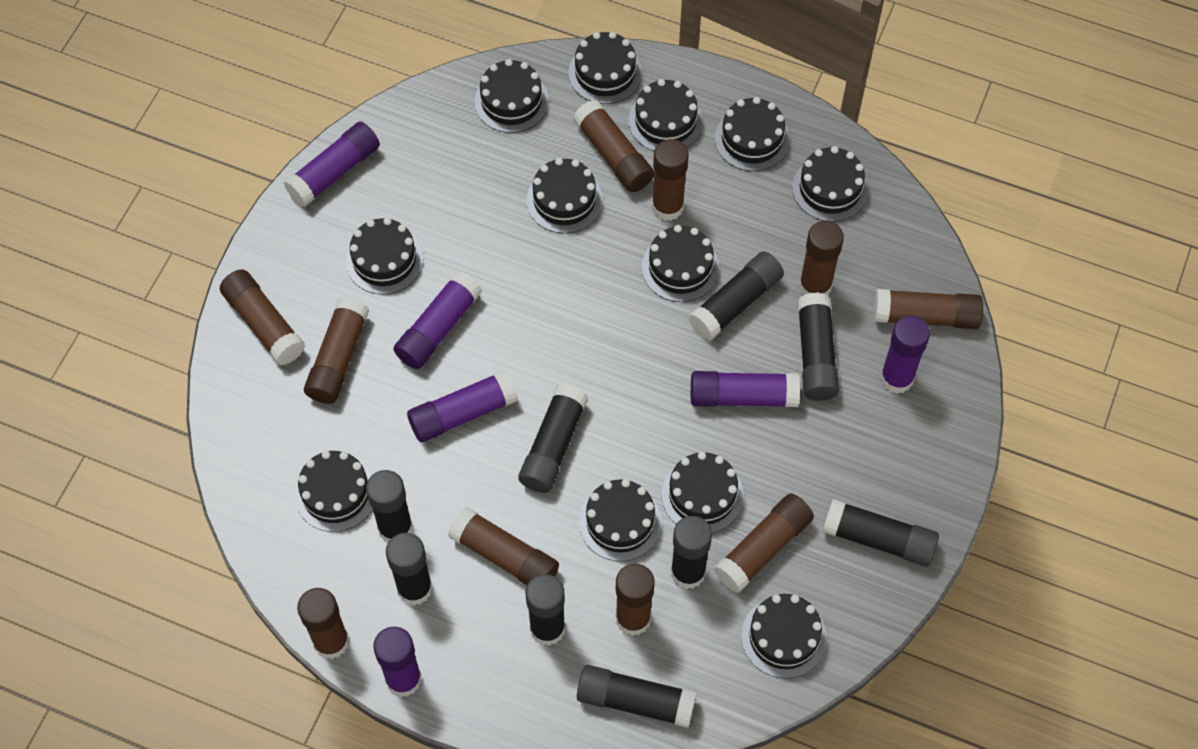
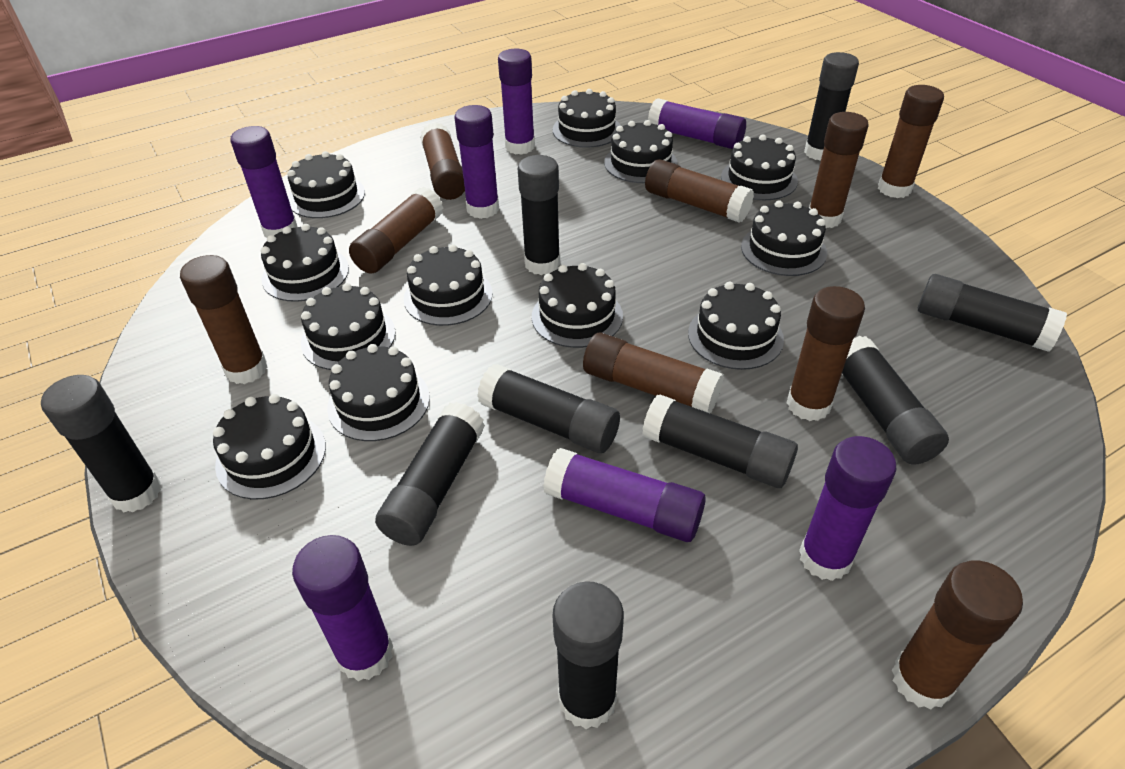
brown glue stick: 10 -> 9
purple glue stick: 6 -> 7

